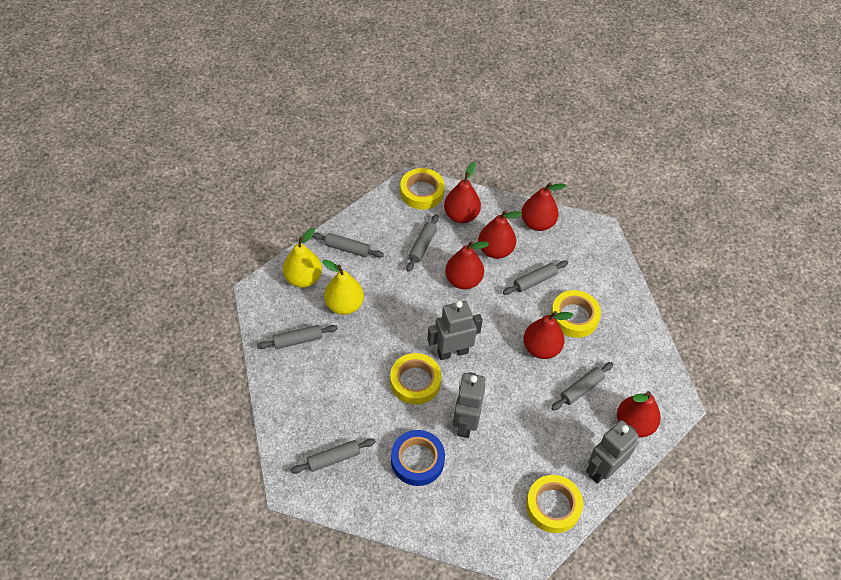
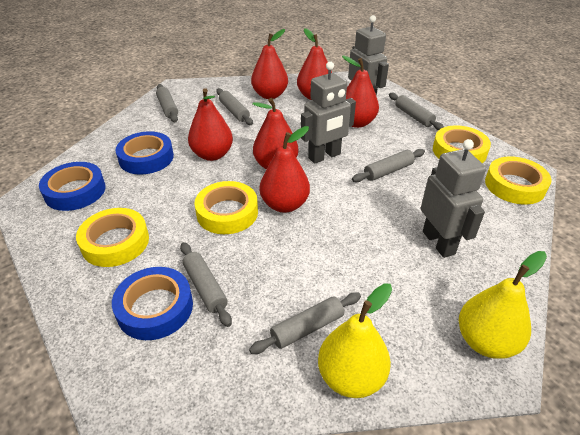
blue tape: 1 -> 3

